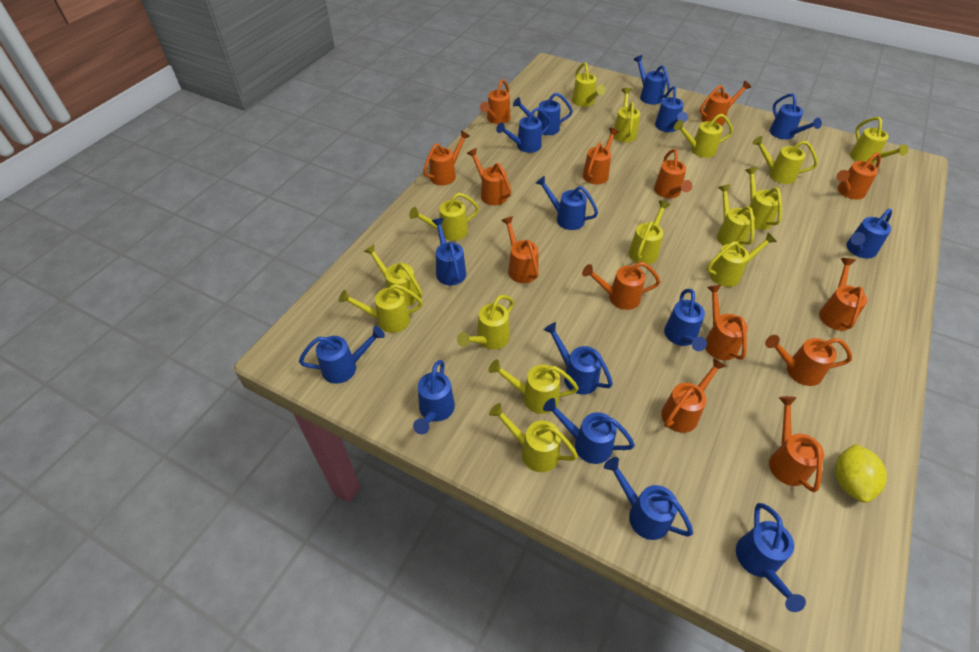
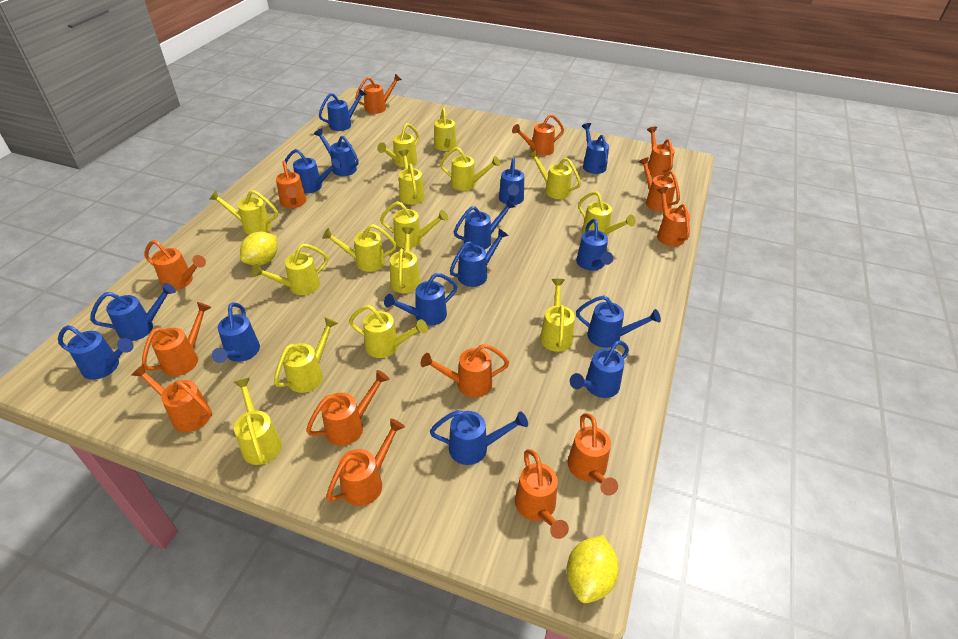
yellow lemon: 1 -> 2

